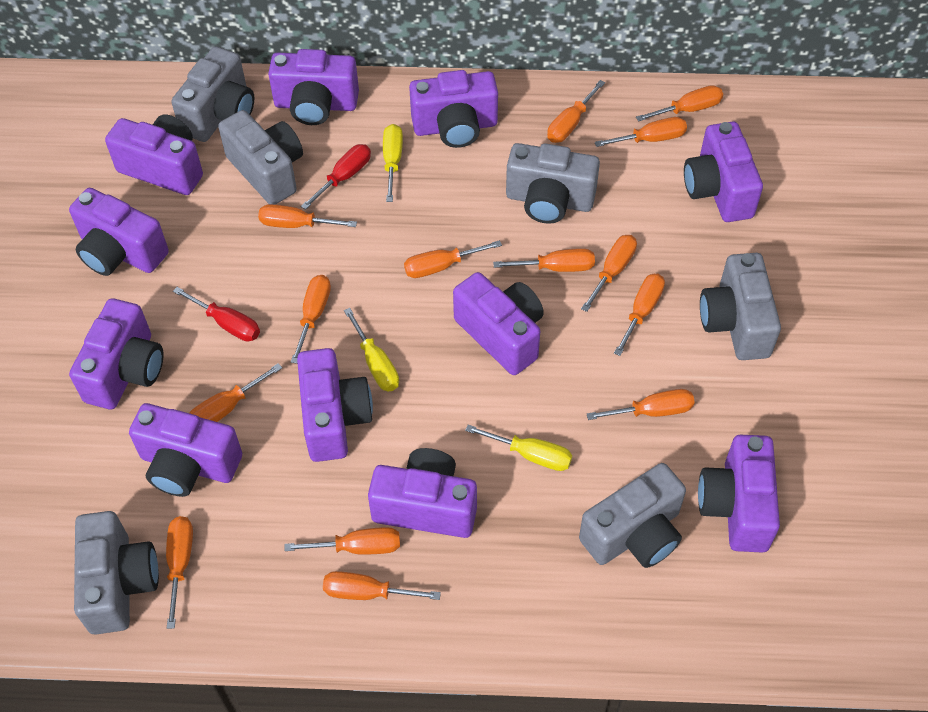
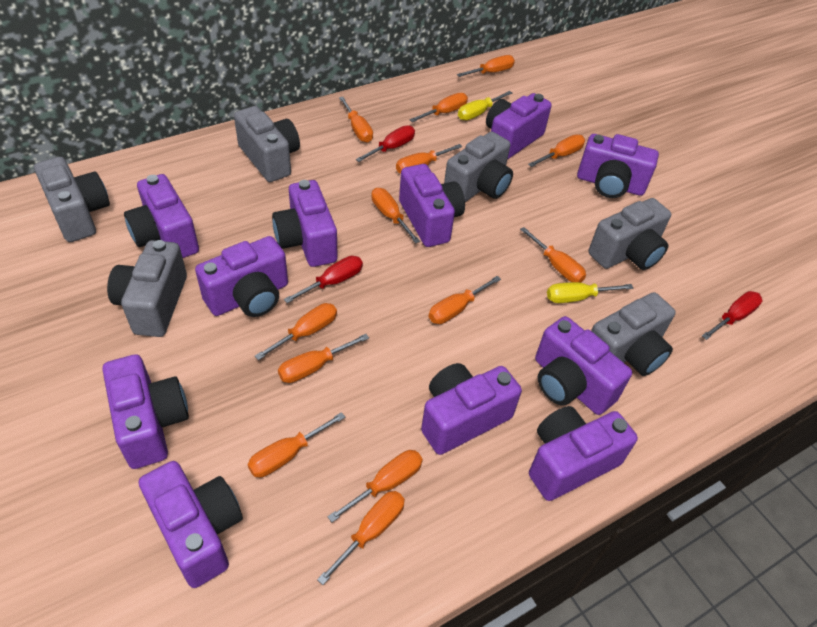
orange screwdriver: 14 -> 13
red screwdriver: 2 -> 3
yellow screwdriver: 3 -> 2

